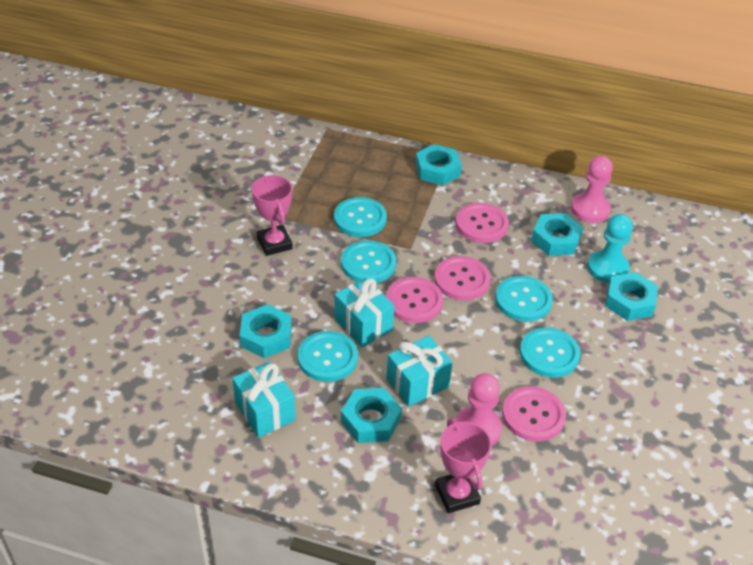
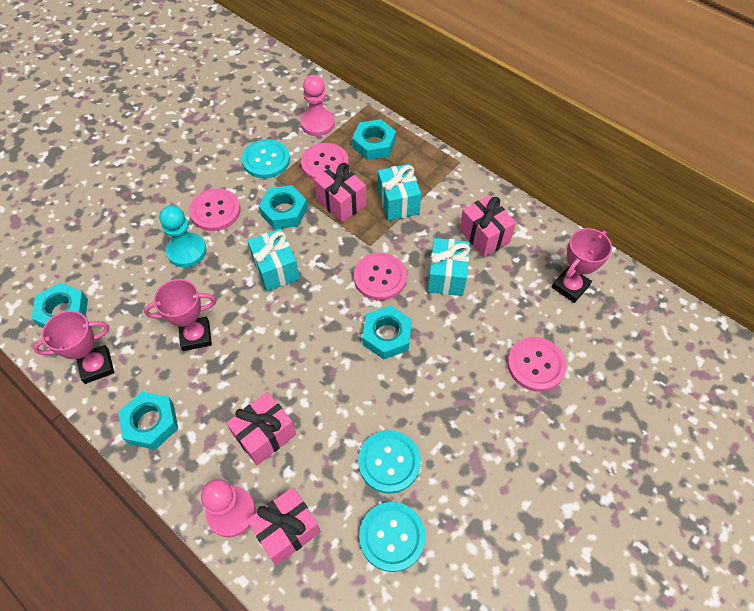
pink gift: 0 -> 4
pink trophy: 2 -> 3
turquoise button: 5 -> 3

